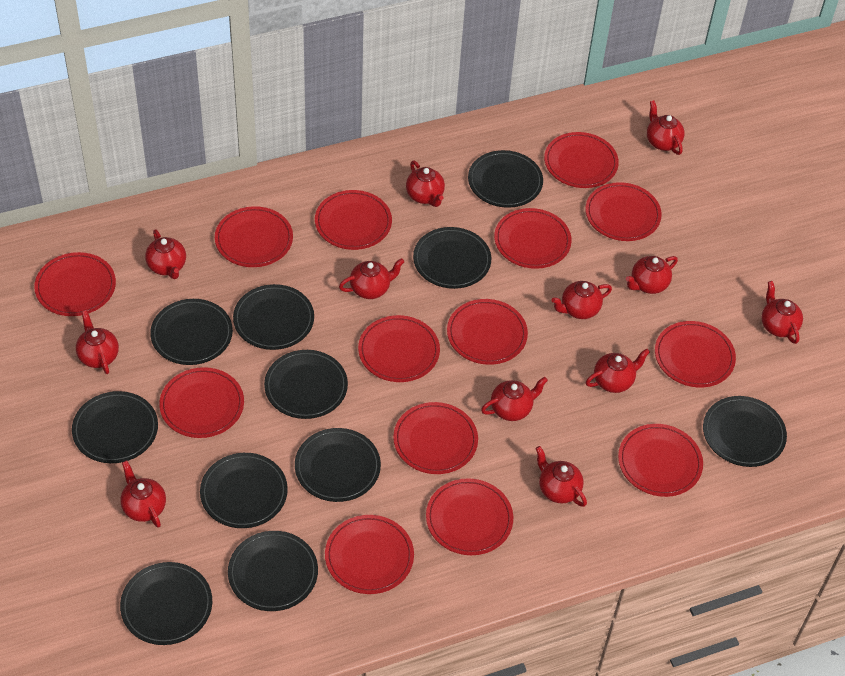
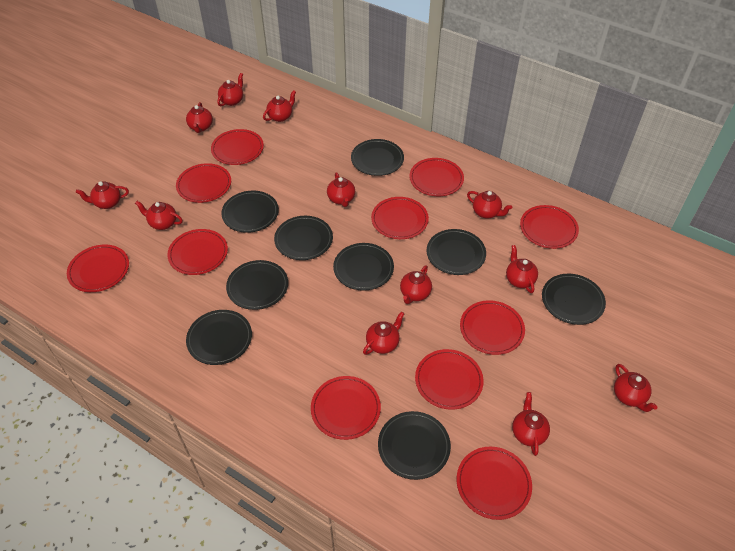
black plate: 11 -> 9
red plate: 14 -> 11

